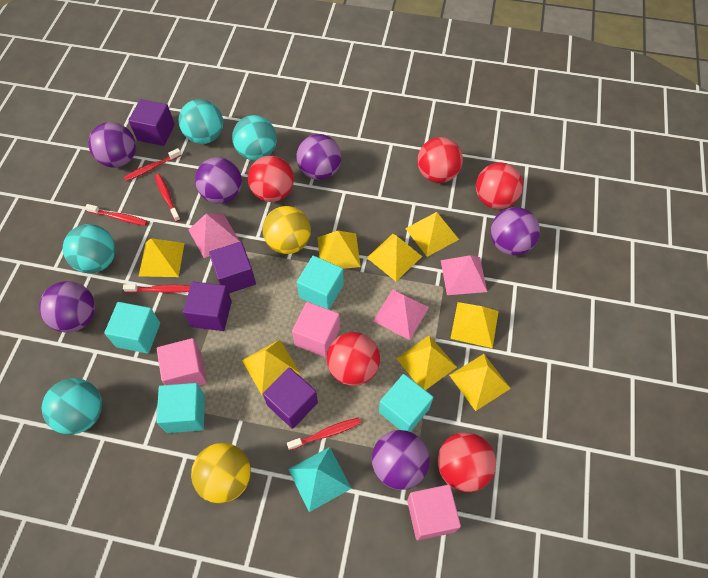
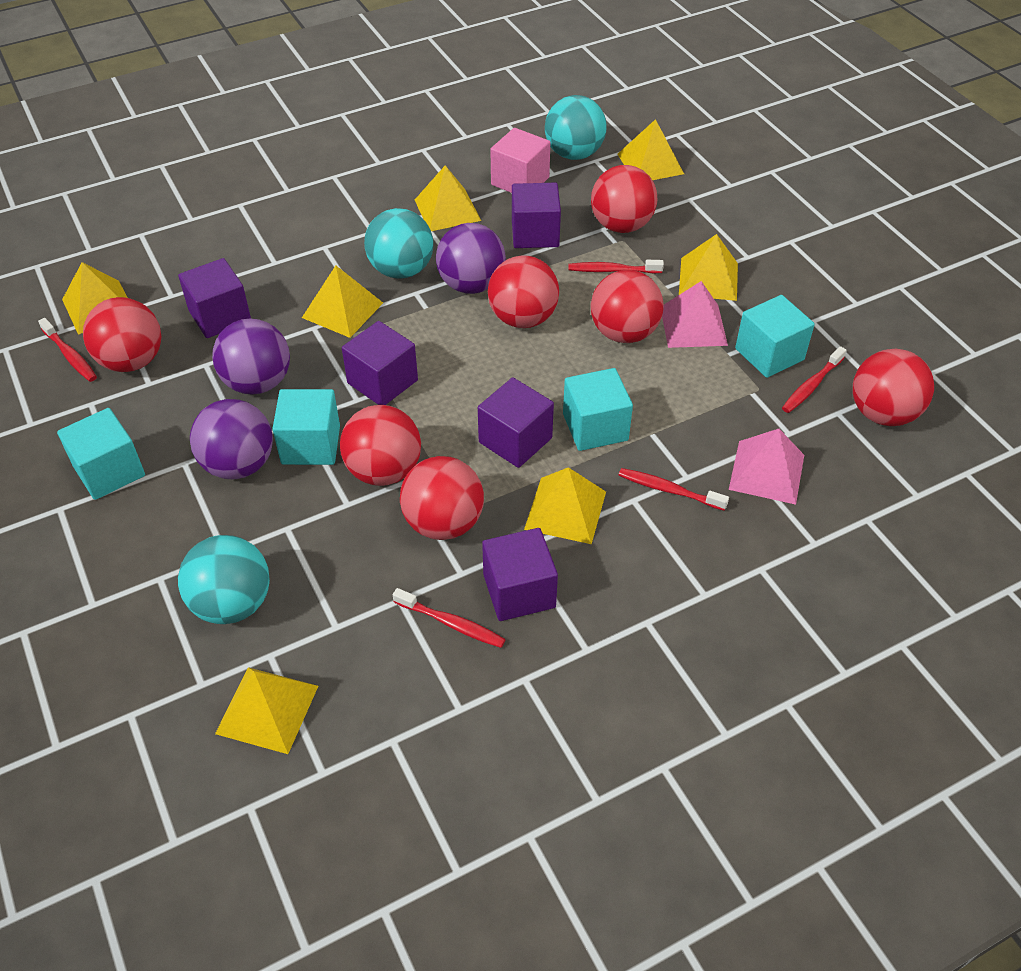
pink cube: 3 -> 1
pink pyramid: 3 -> 2
purple ball: 6 -> 3
purple cube: 4 -> 5
red ball: 5 -> 7
turquoise ball: 4 -> 3
turquoise pyramid: 1 -> 0
yellow ball: 2 -> 0
yellow pyramid: 8 -> 7

